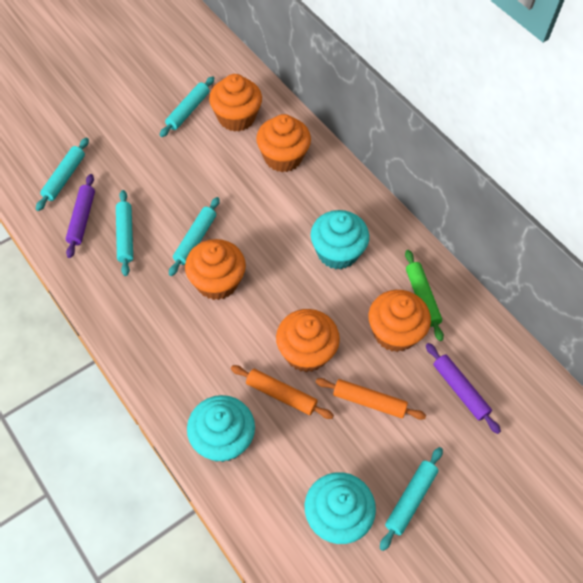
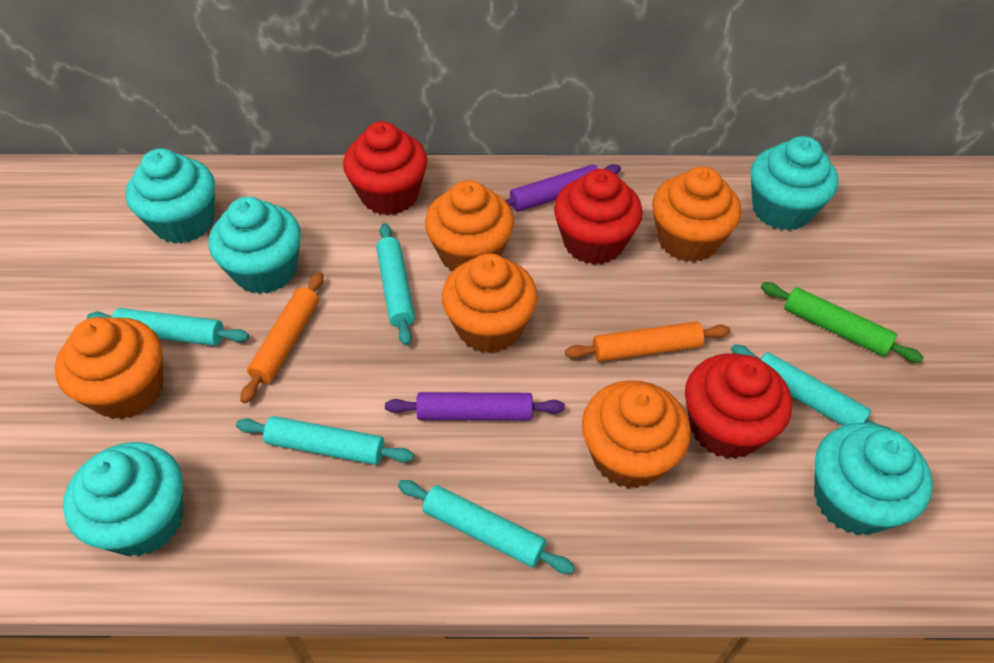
red cupcake: 0 -> 3
turquoise cupcake: 3 -> 5

